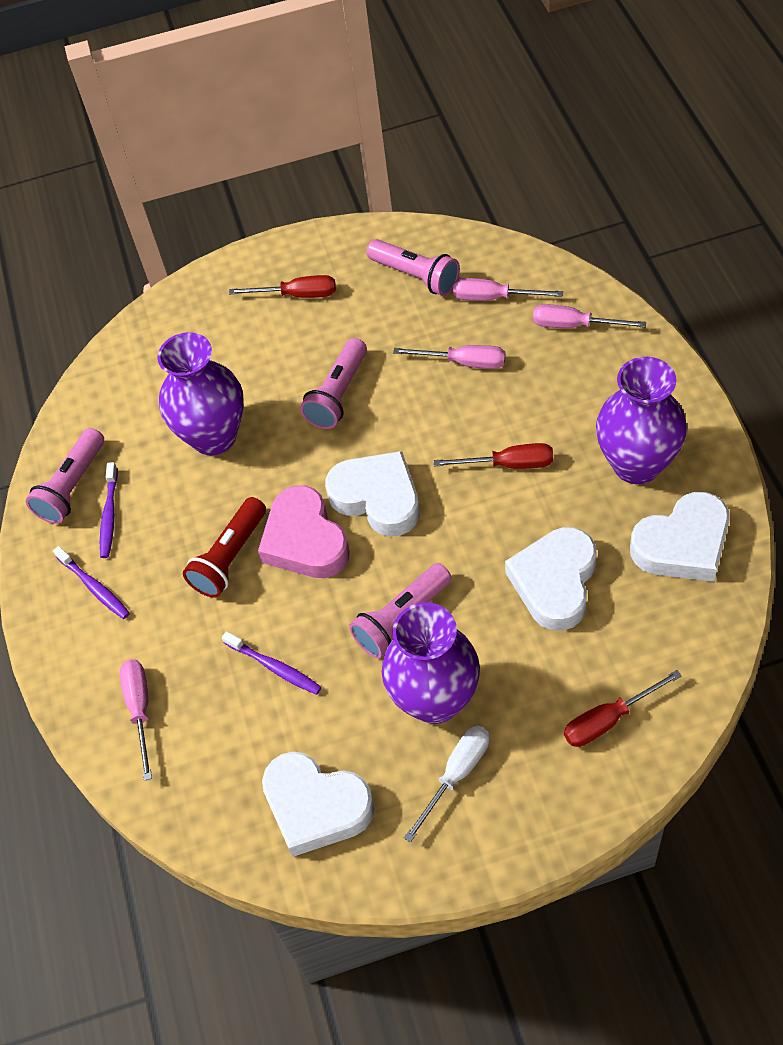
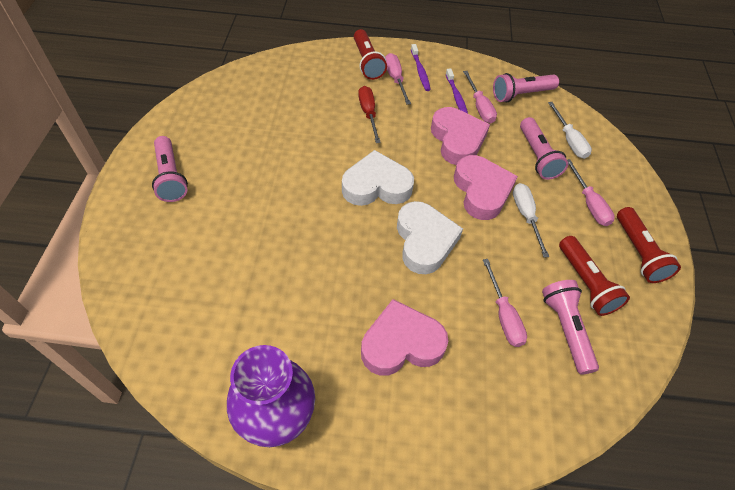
pink heart: 1 -> 3
purple toothbrush: 3 -> 2
purple vase: 3 -> 1
red flashlight: 1 -> 3
red screwdriver: 3 -> 1
white heart: 4 -> 2
white screwdriver: 1 -> 2

